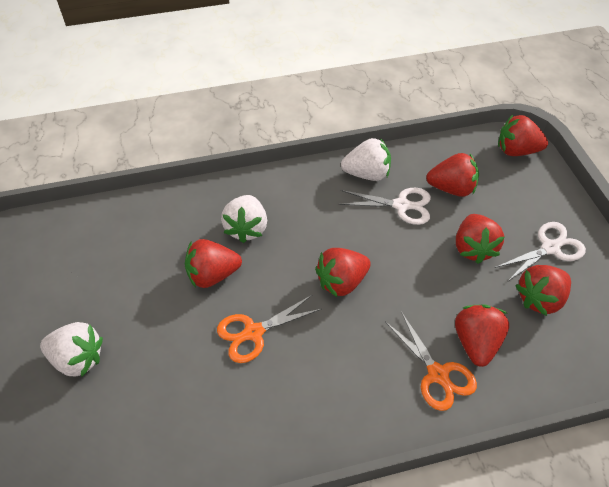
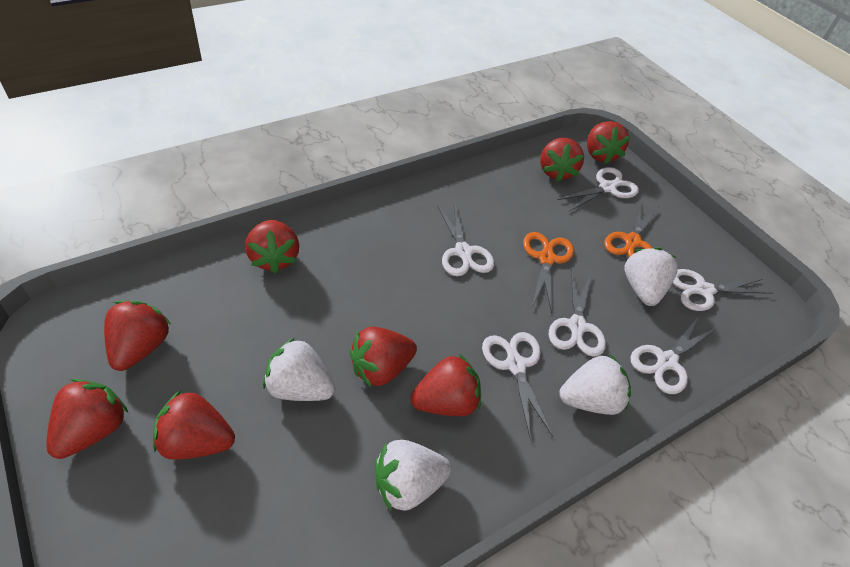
red strawberry: 7 -> 8
white scissors: 2 -> 6
white strawberry: 3 -> 4

